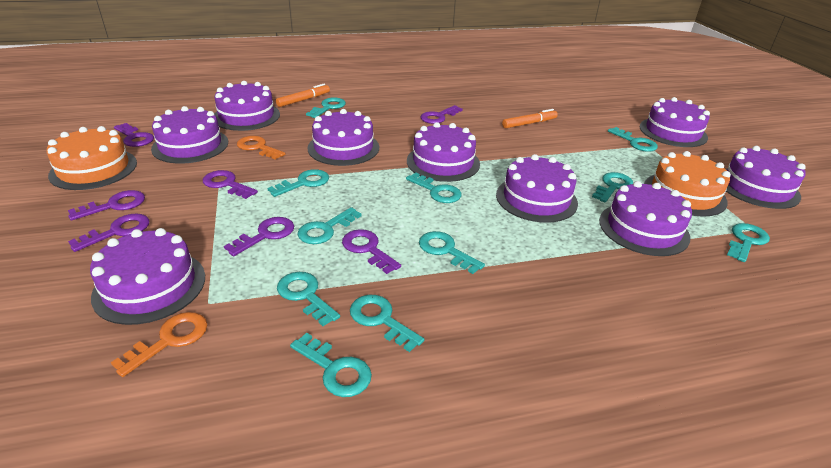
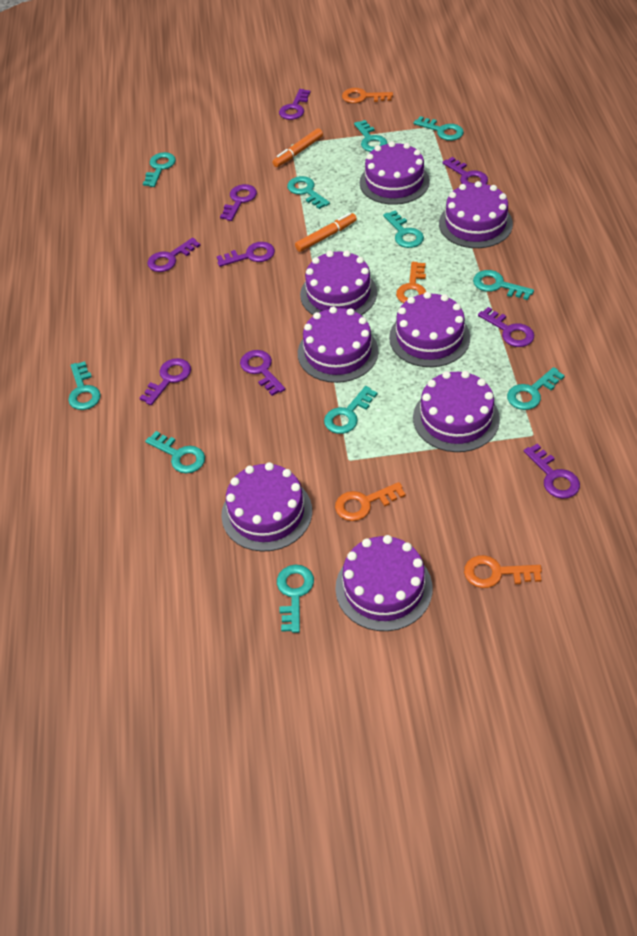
orange cake: 2 -> 0
orange key: 2 -> 4
purple cake: 9 -> 8
purple key: 7 -> 9

